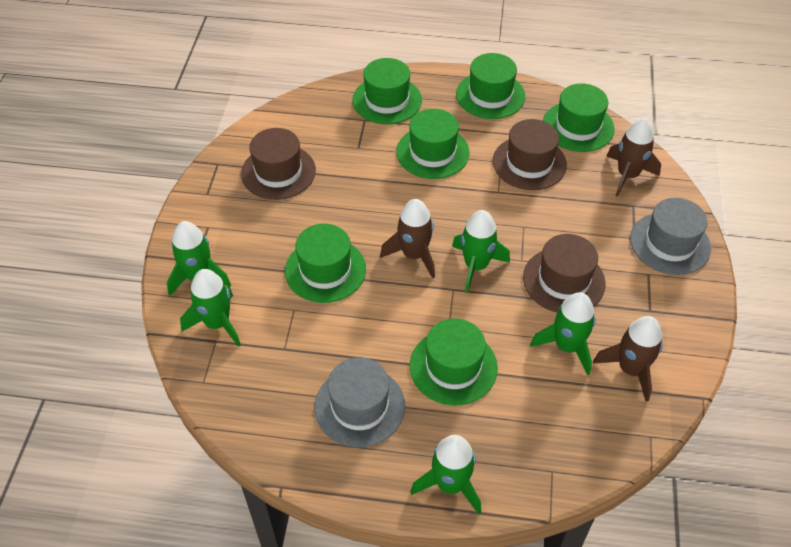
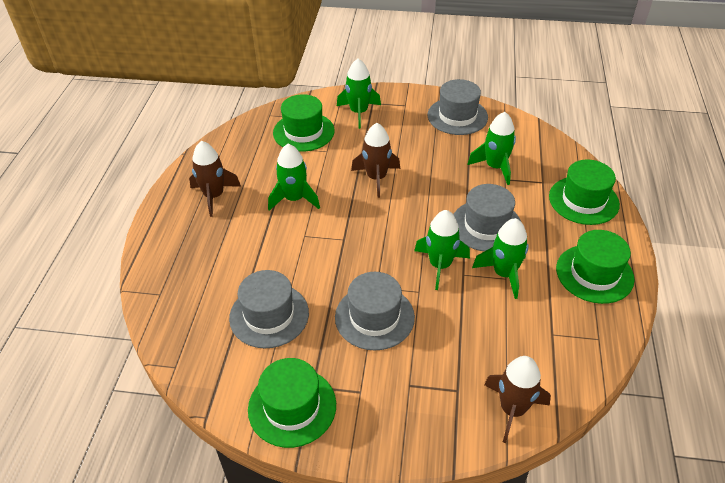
brown hat: 3 -> 0
green hat: 6 -> 4
grey hat: 2 -> 4

